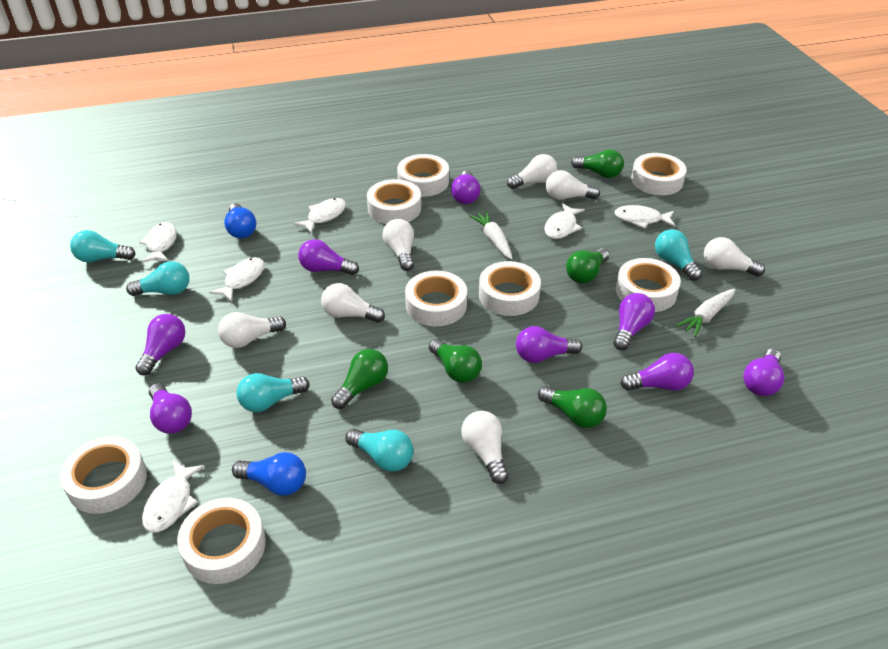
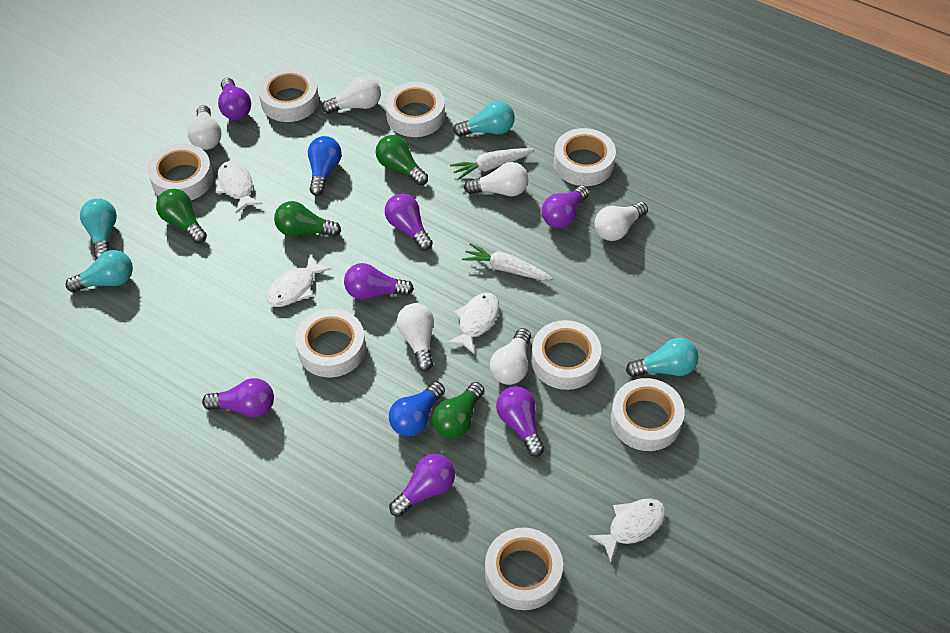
green light bulb: 5 -> 4
purple light bulb: 8 -> 7
turquoise light bulb: 5 -> 4
white fish: 6 -> 4
white light bulb: 7 -> 6

